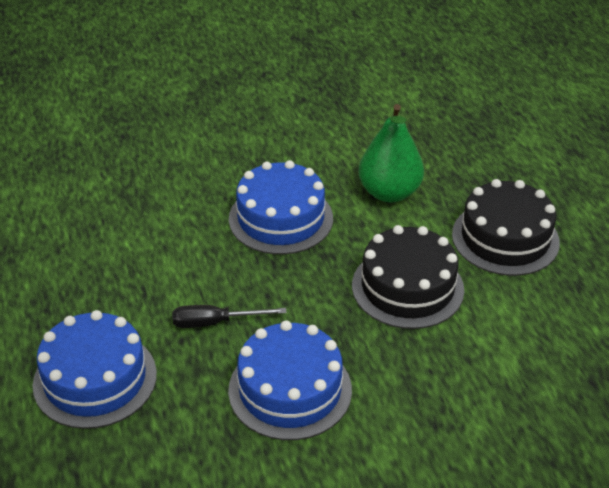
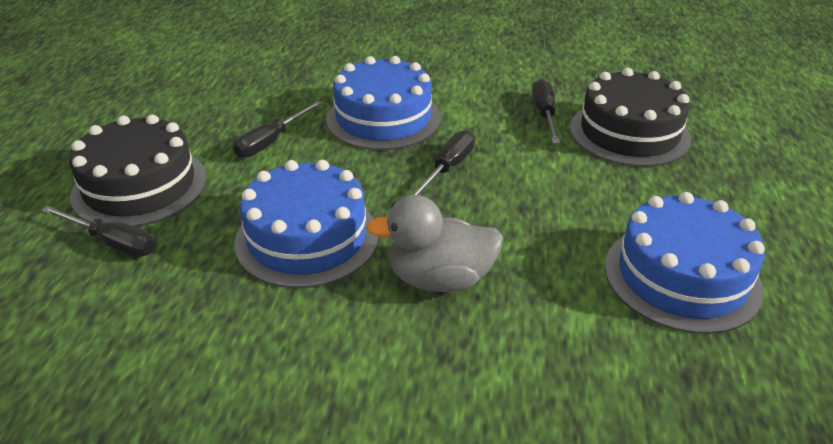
black screwdriver: 1 -> 4
green pear: 1 -> 0
grey duck: 0 -> 1

